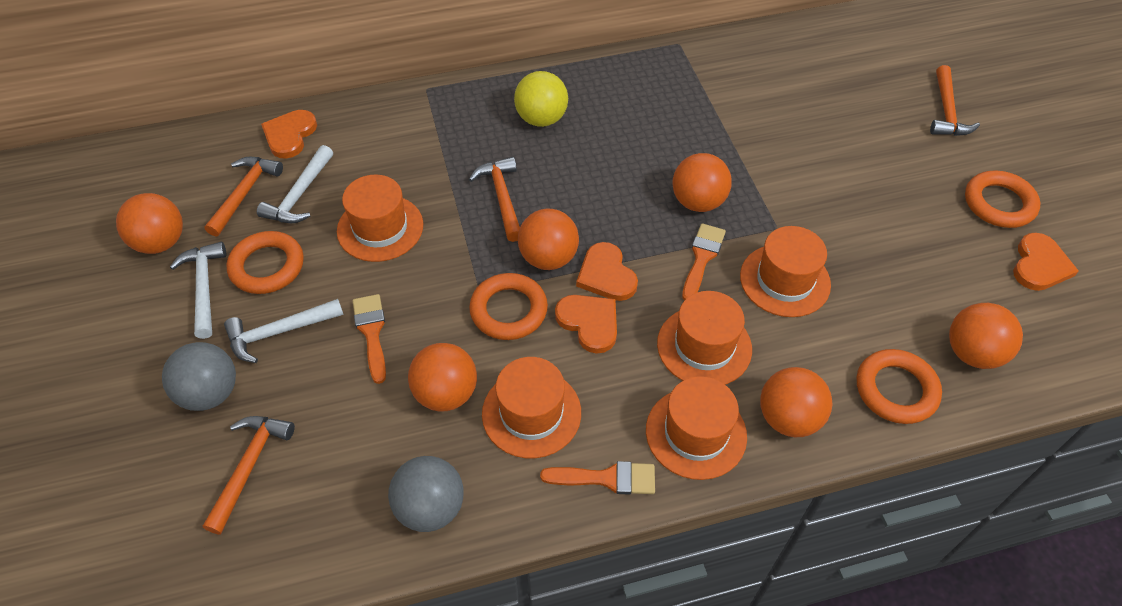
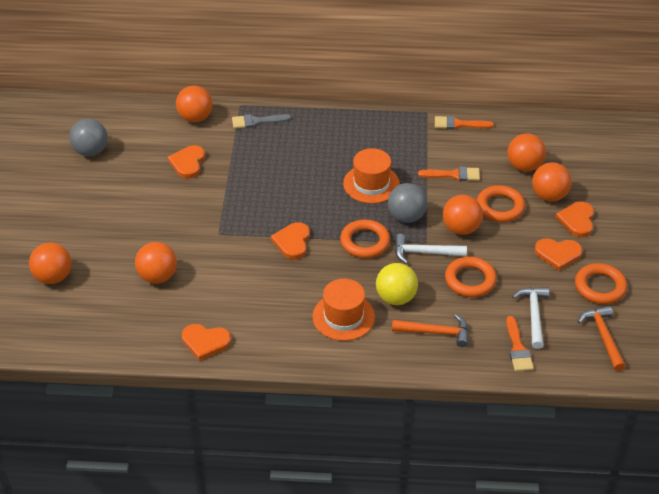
grey brush: 0 -> 1
orange hammer: 4 -> 2
orange hat: 5 -> 2
orange heart: 4 -> 5
white hammer: 3 -> 2

